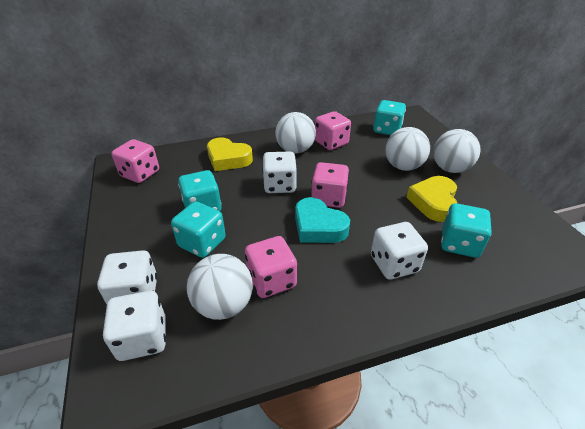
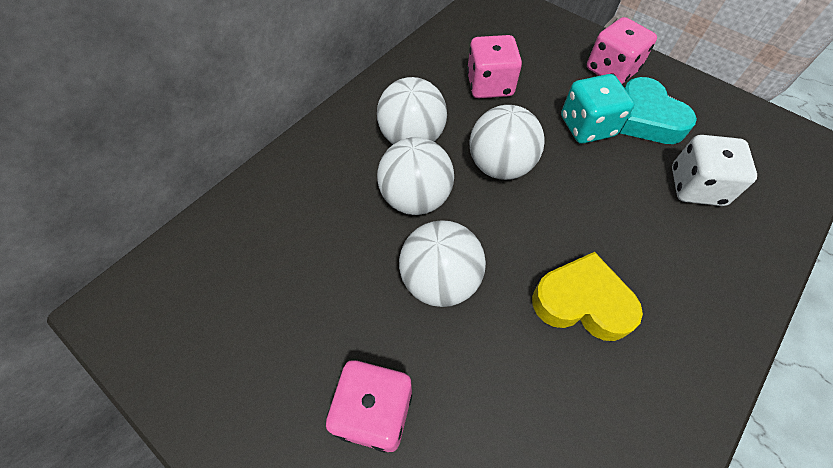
pink dice: 4 -> 3
turquoise dice: 4 -> 1
white dice: 4 -> 1
yellow heart: 2 -> 1

